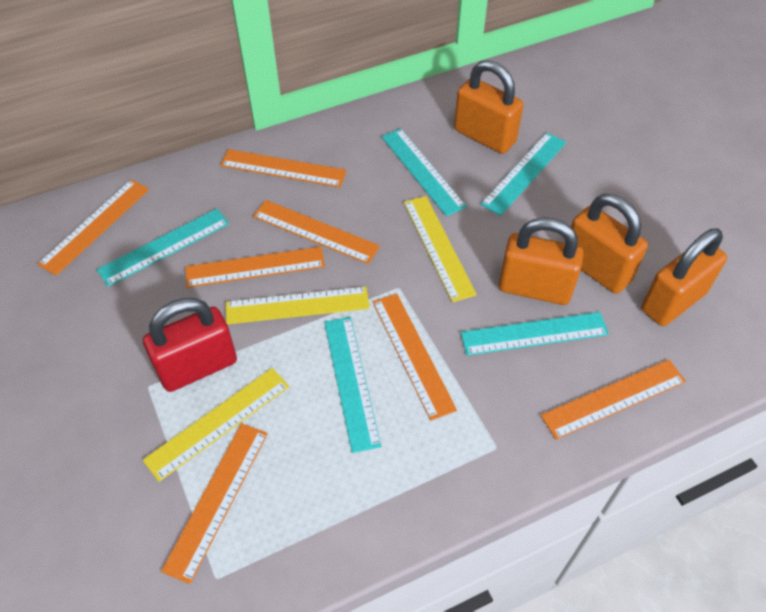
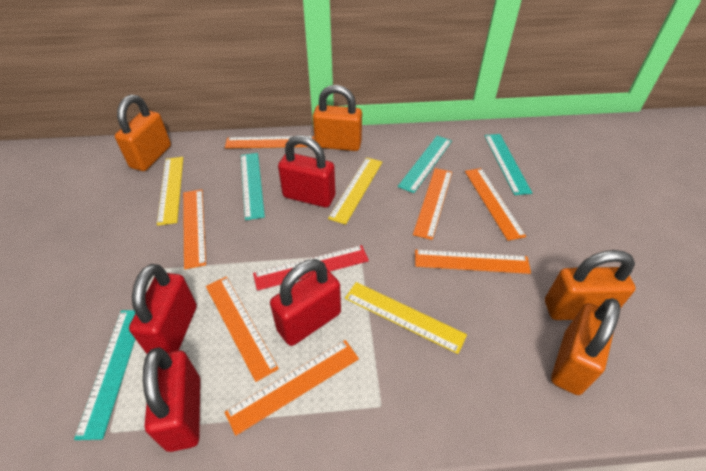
red padlock: 1 -> 4
red ruler: 0 -> 1
turquoise ruler: 5 -> 4

